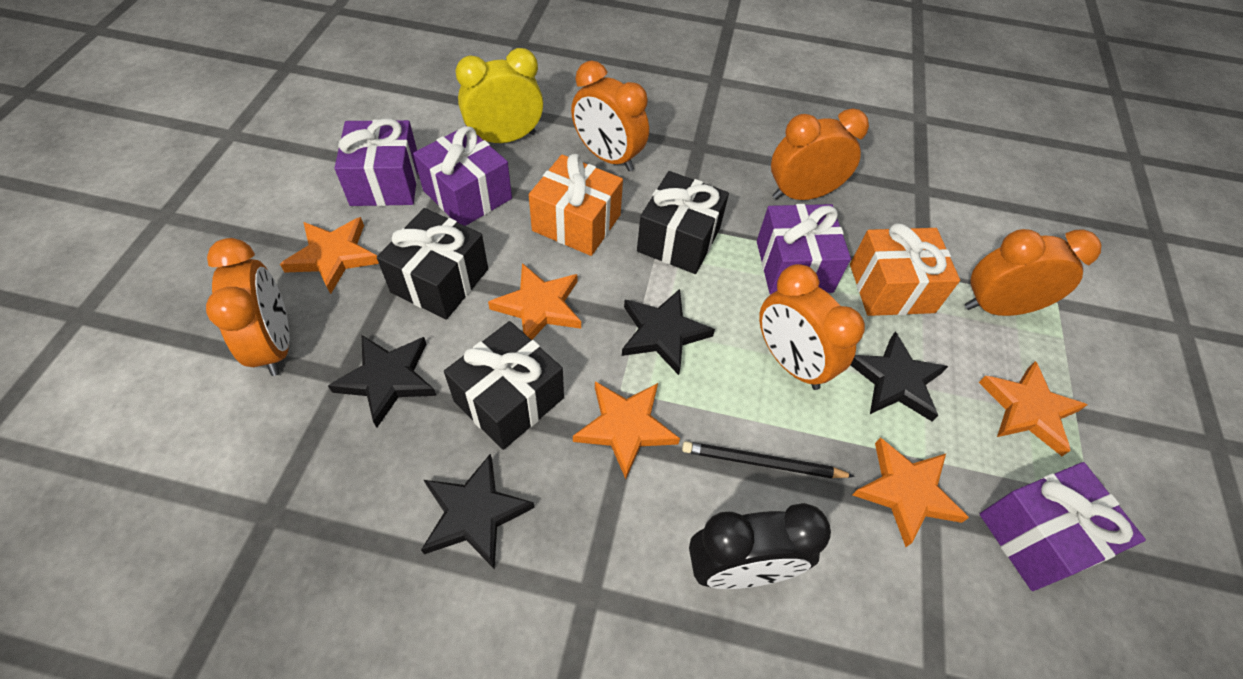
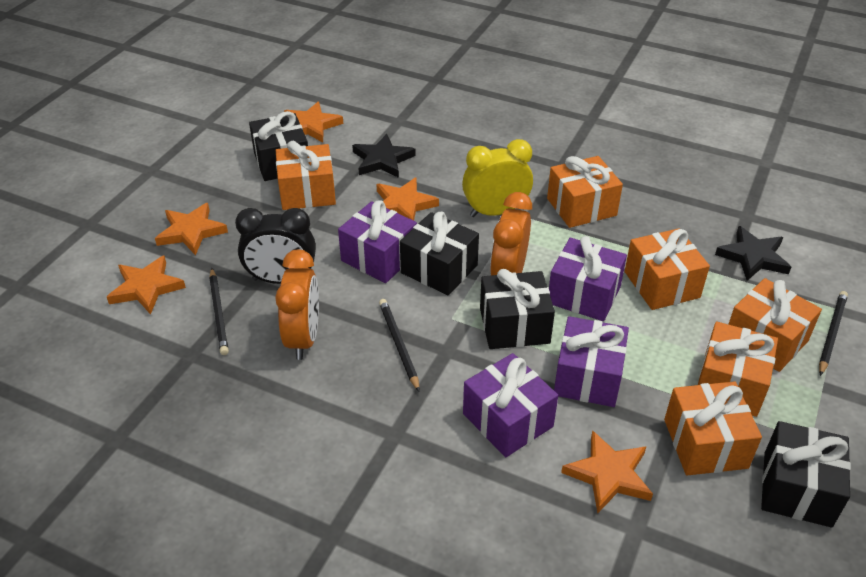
black gift: 3 -> 4
black pencil: 1 -> 3
black star: 4 -> 2
orange clock: 5 -> 2
orange gift: 2 -> 6

